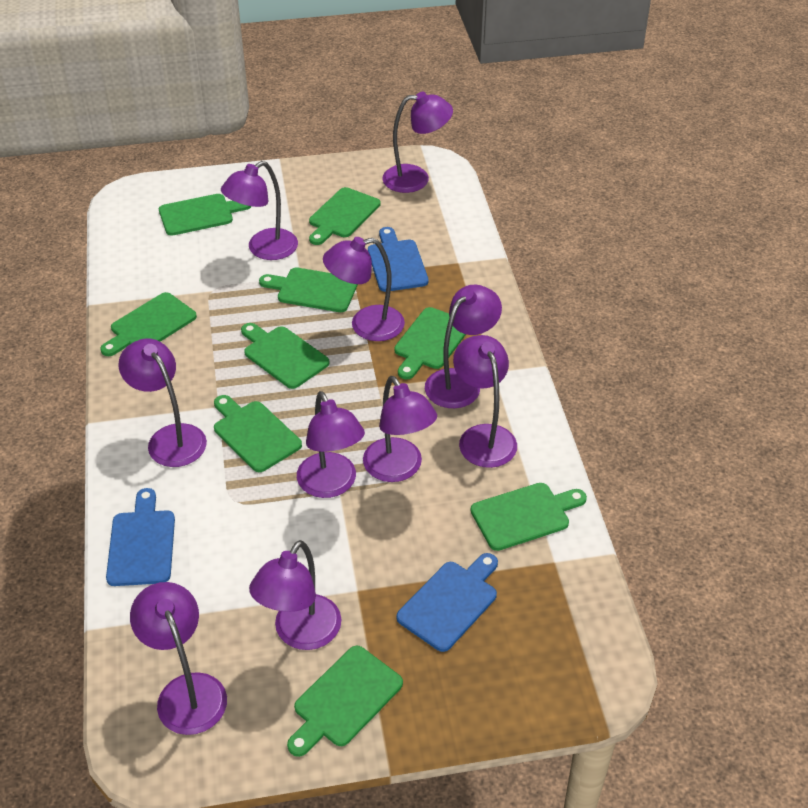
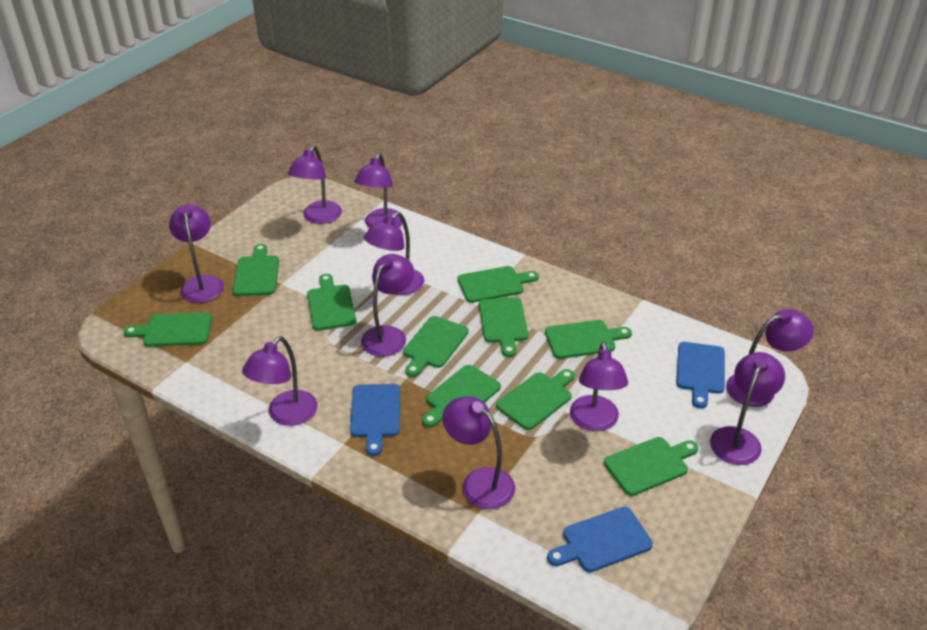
green cutting board: 9 -> 10

